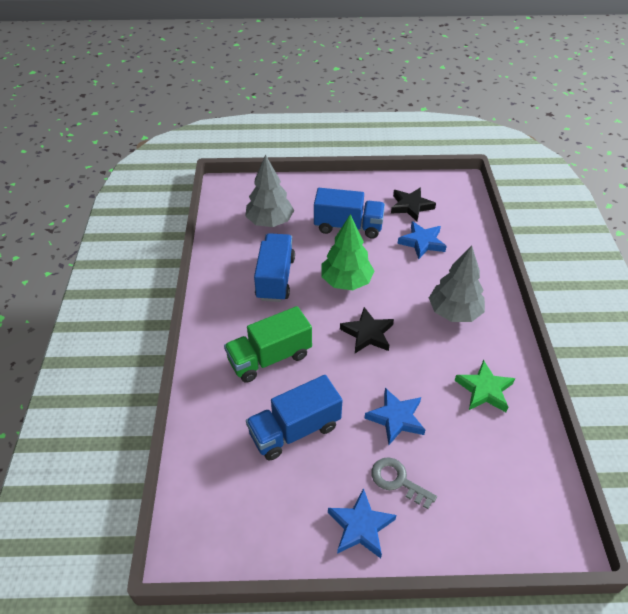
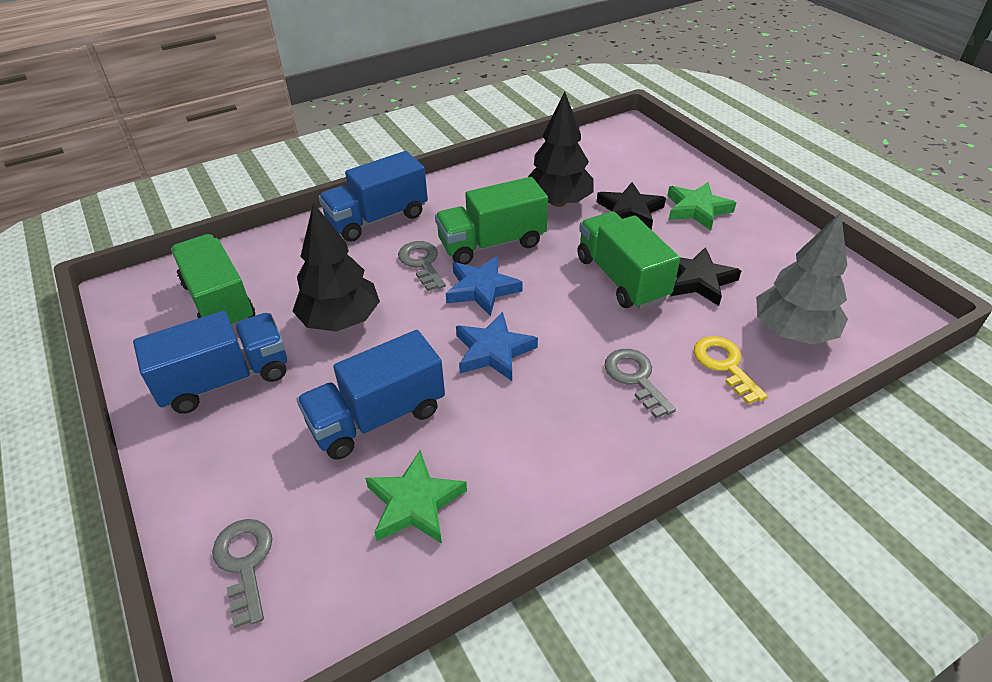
black tree: 0 -> 2
blue star: 3 -> 2
green star: 1 -> 2
green tree: 1 -> 0
green truck: 1 -> 3
grey key: 1 -> 3
grey tree: 2 -> 1
yellow key: 0 -> 1

